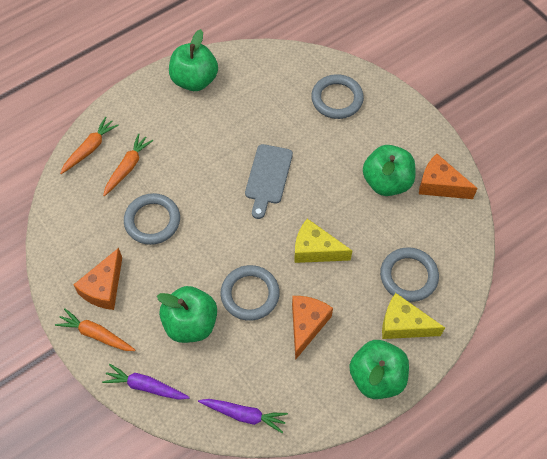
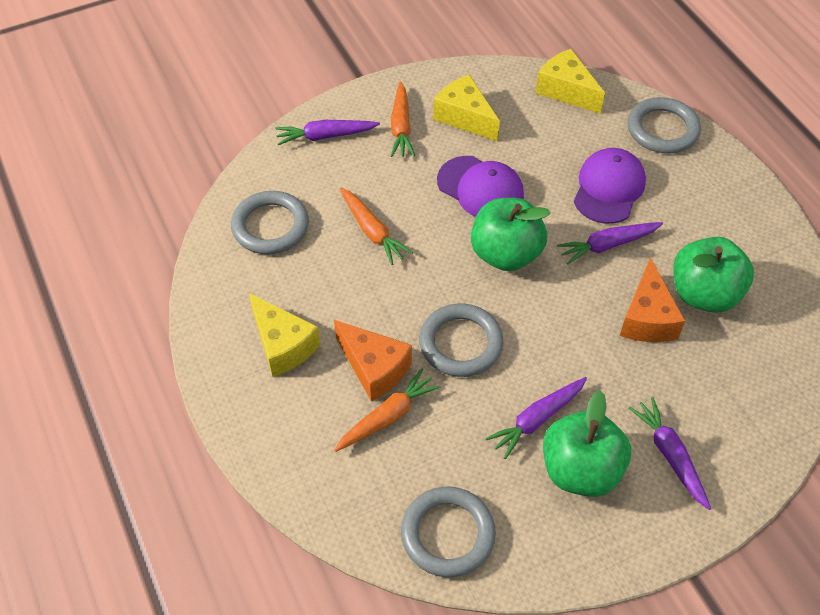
green apple: 4 -> 3
grey cutting board: 1 -> 0
orange cheese: 3 -> 2
purple cap: 0 -> 2
purple carrot: 2 -> 4
yellow cheese: 2 -> 3

